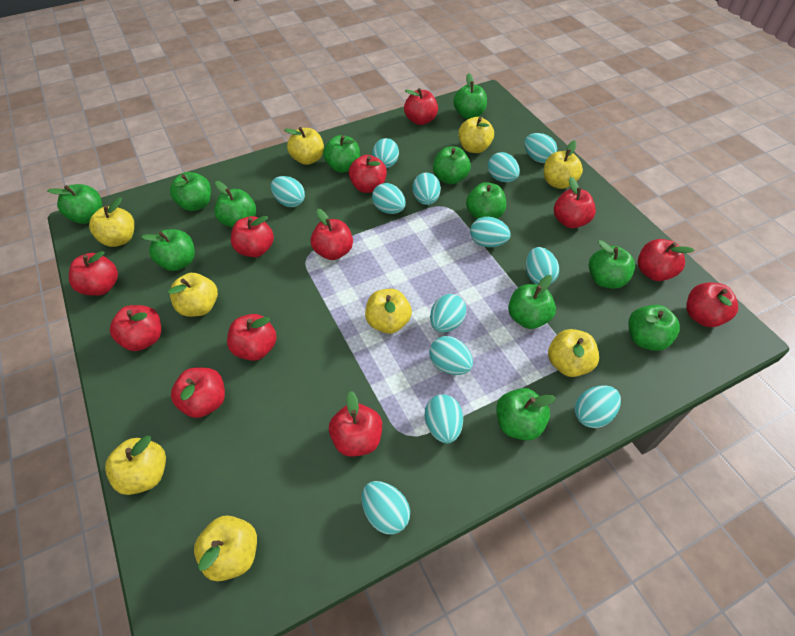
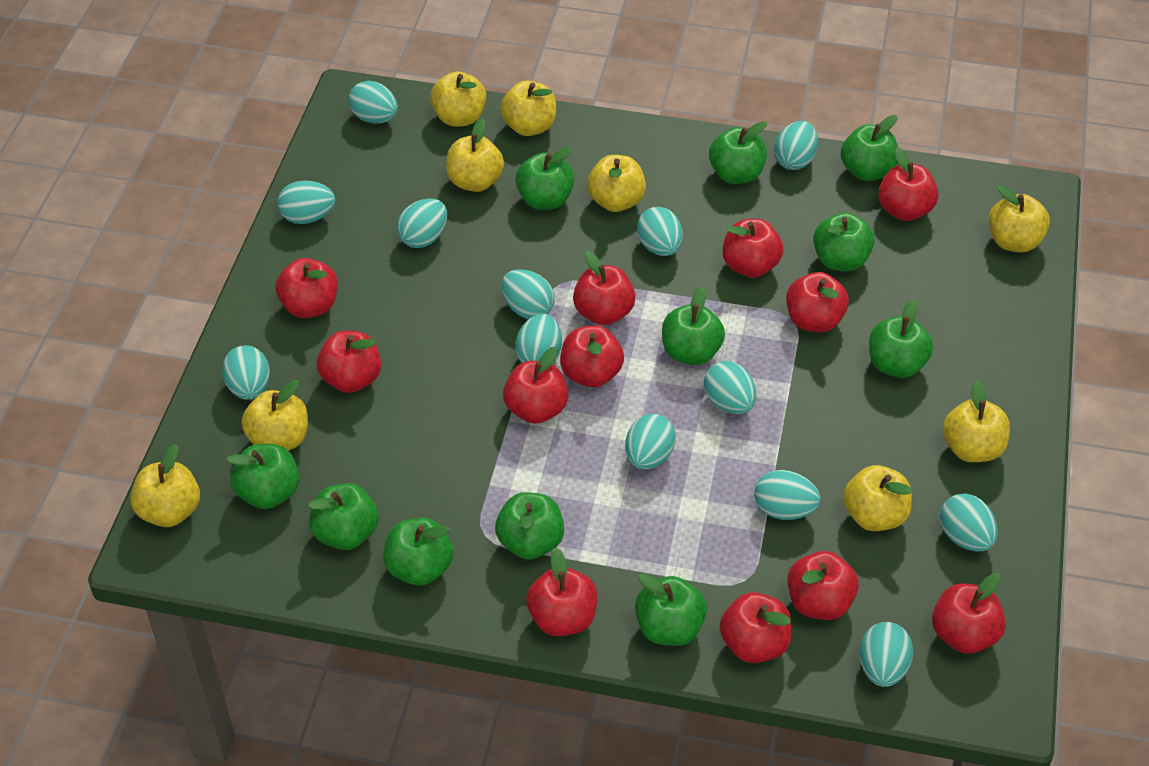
green apple: 12 -> 11

